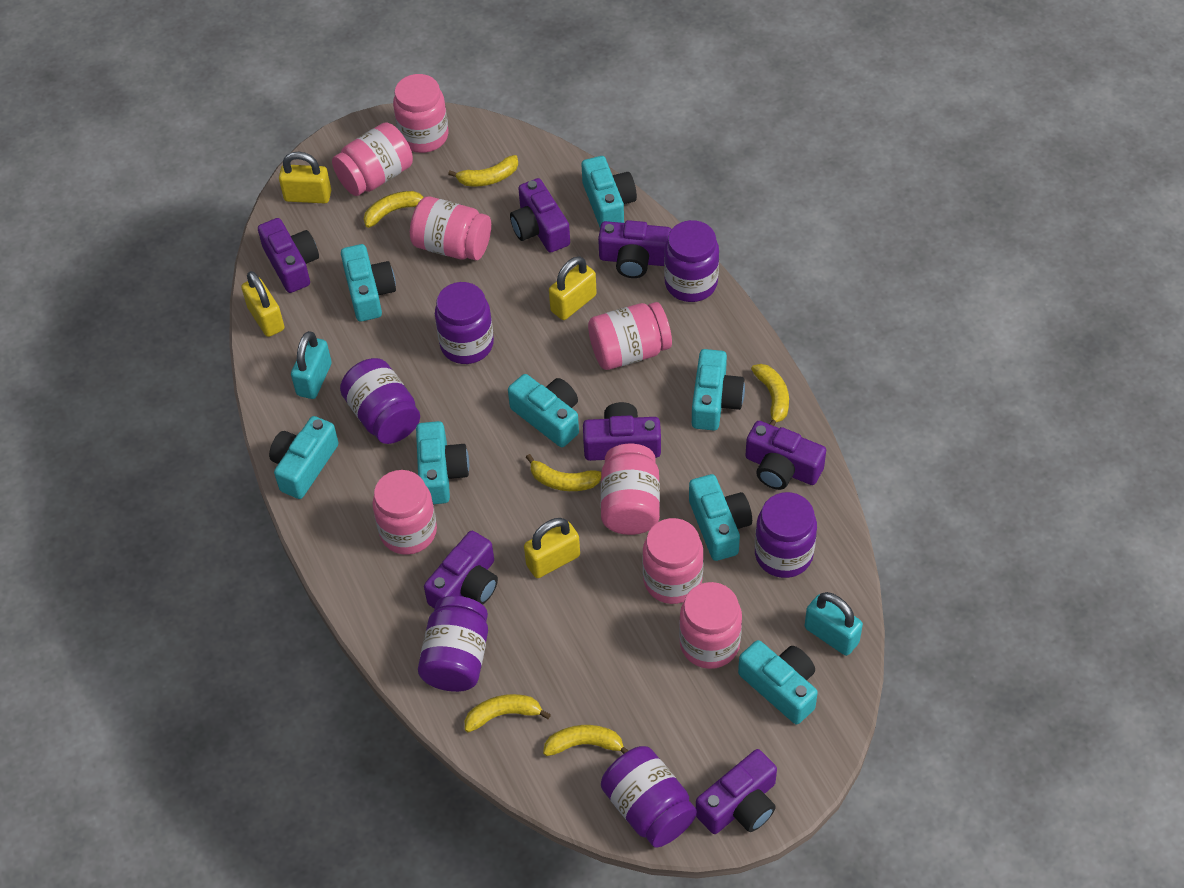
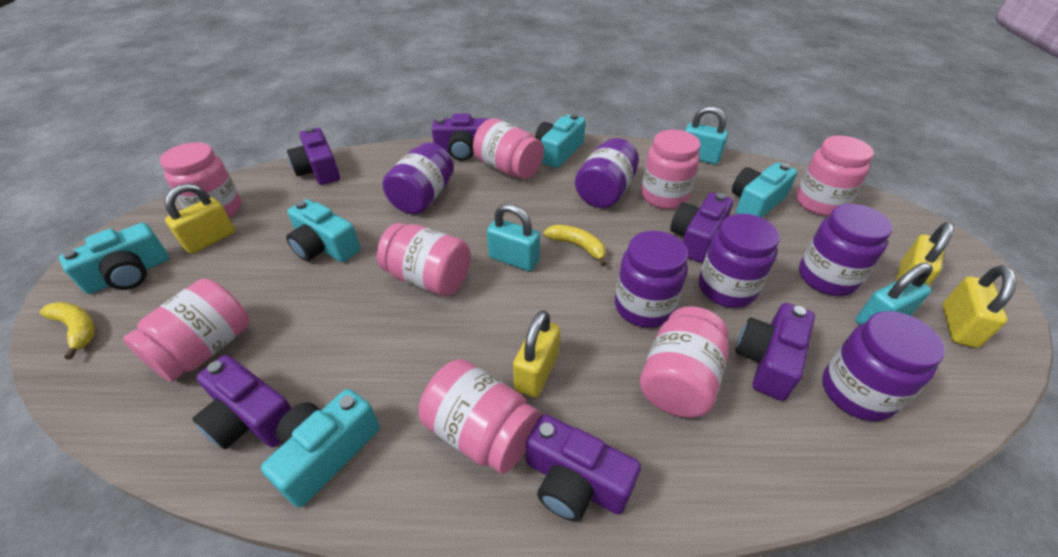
purple camera: 7 -> 6
turquoise camera: 8 -> 5
turquoise padlock: 2 -> 3
yellow banana: 6 -> 2

